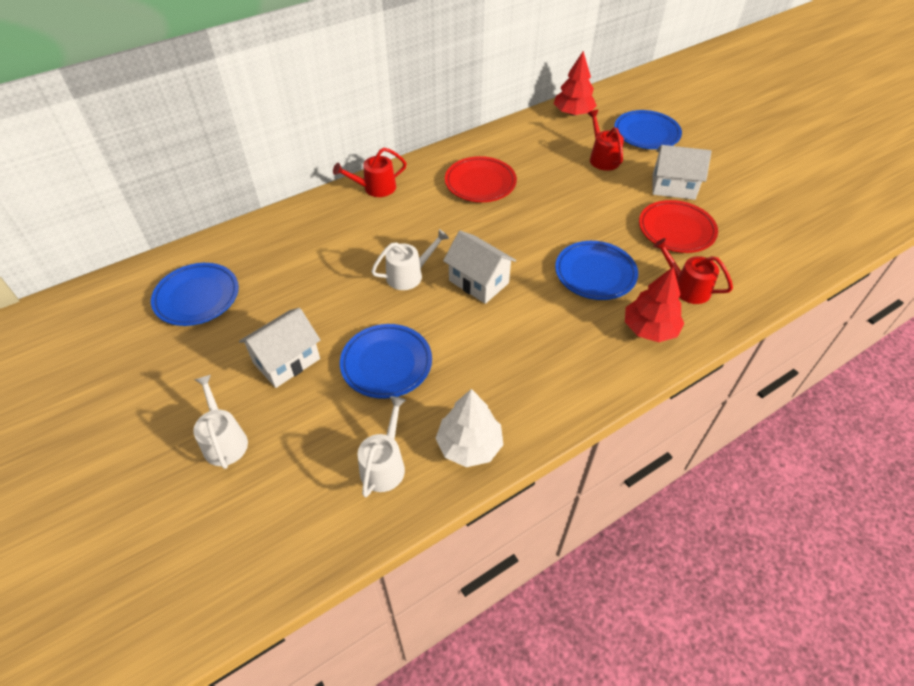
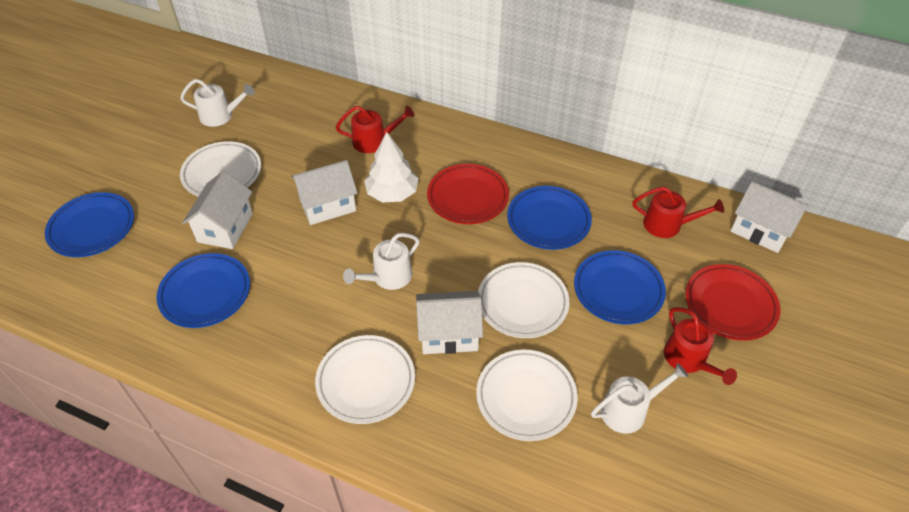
red tree: 2 -> 0
white house: 3 -> 4
white plate: 0 -> 4

